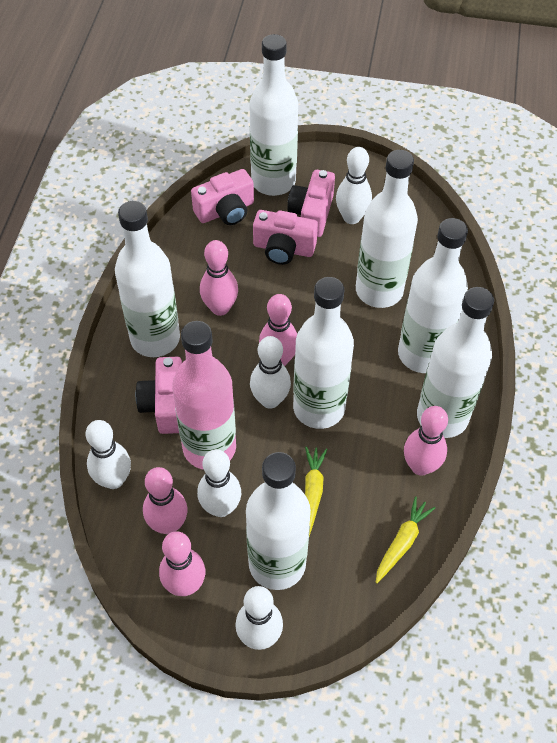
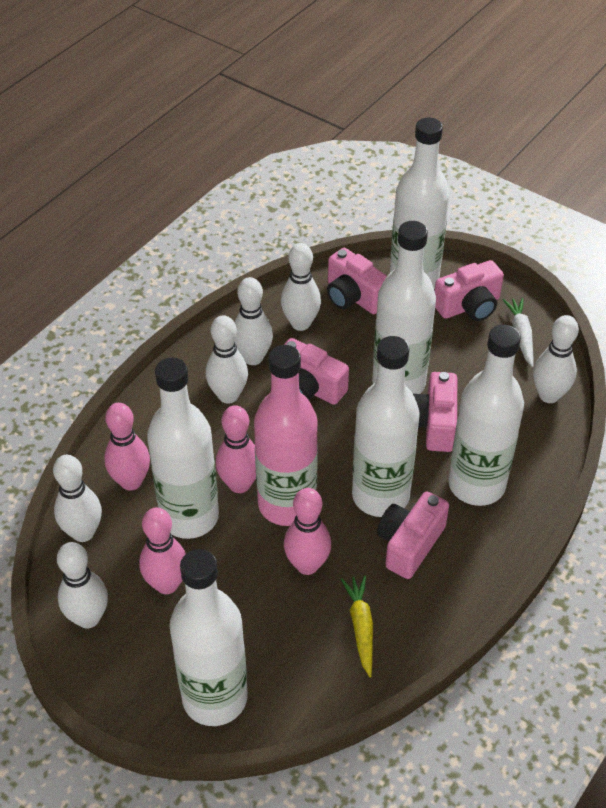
pink bowling pin: 5 -> 4
pink camera: 4 -> 5
white bottle: 7 -> 6
white bowling pin: 5 -> 6
white carrot: 0 -> 1
yellow carrot: 2 -> 1

